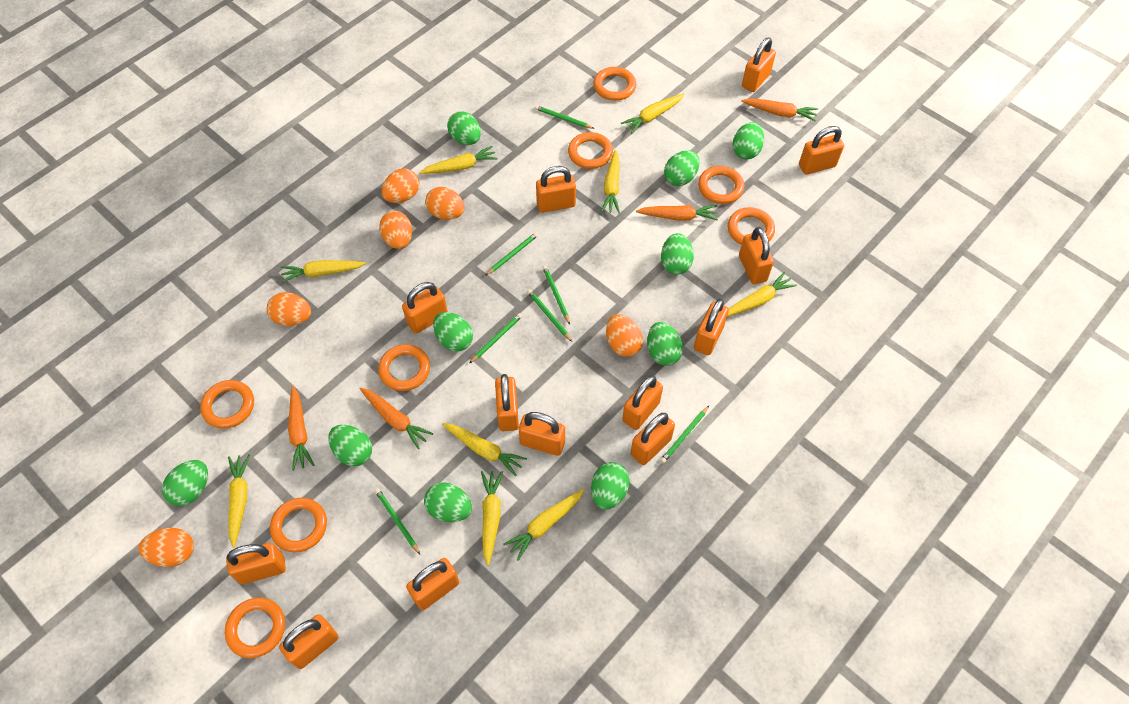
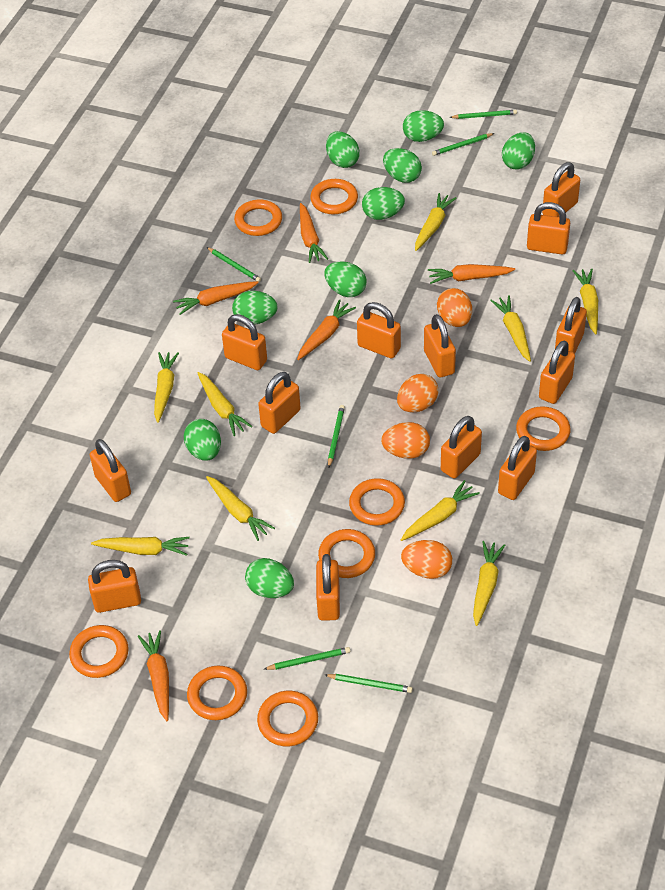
green egg: 10 -> 9
green pencil: 7 -> 6
orange carrot: 4 -> 5
orange egg: 6 -> 4

